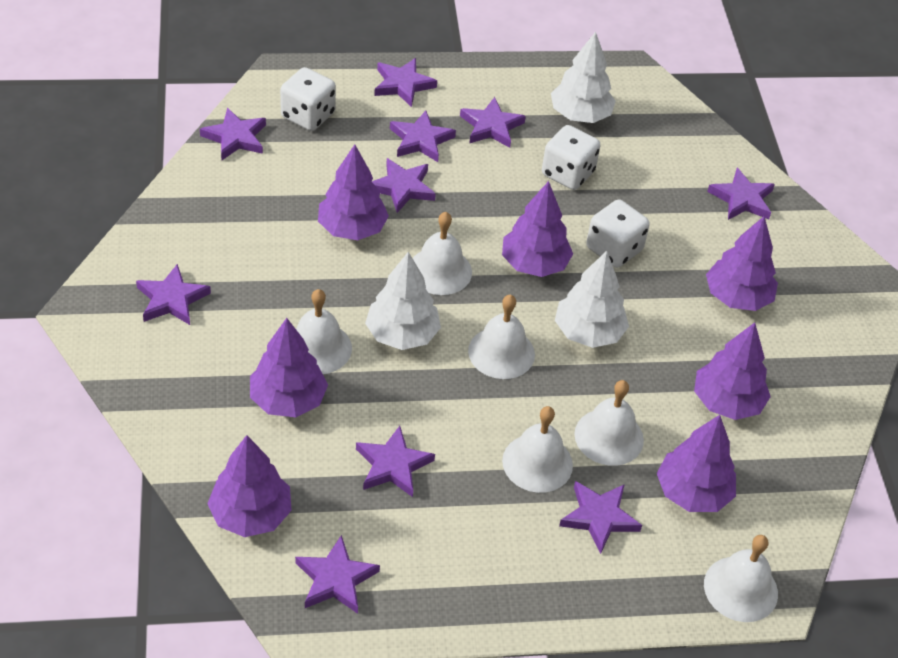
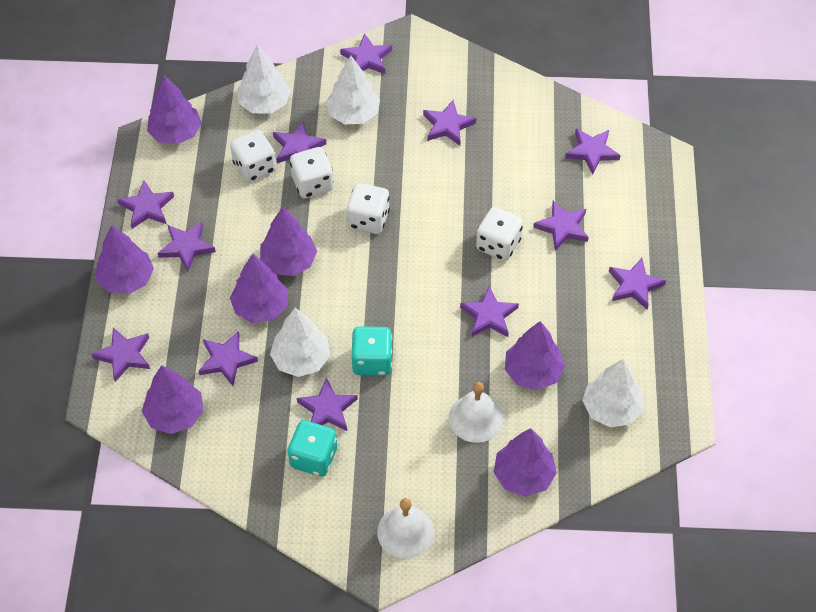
purple star: 10 -> 12
turquoise dice: 0 -> 2
white bell: 6 -> 2
white dice: 3 -> 4
white tree: 3 -> 4

